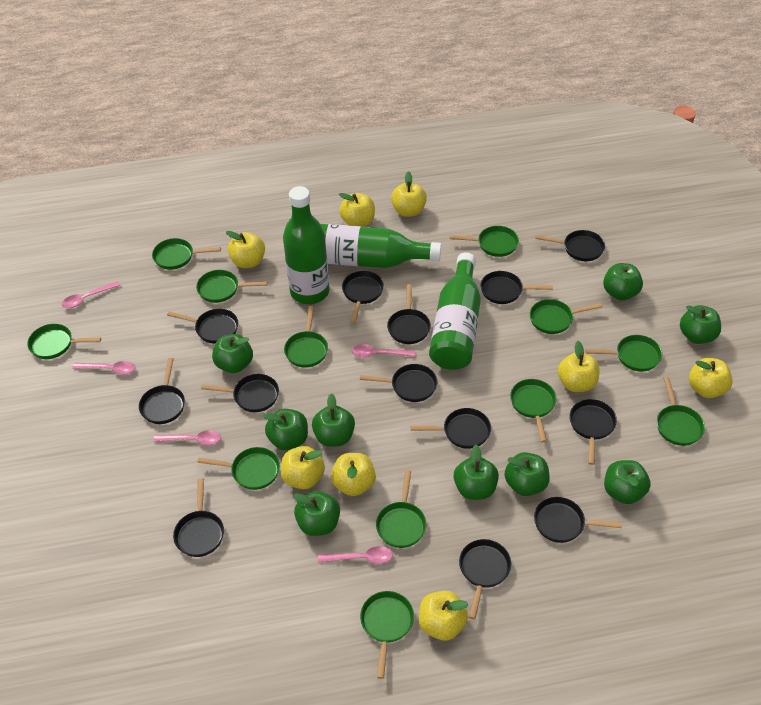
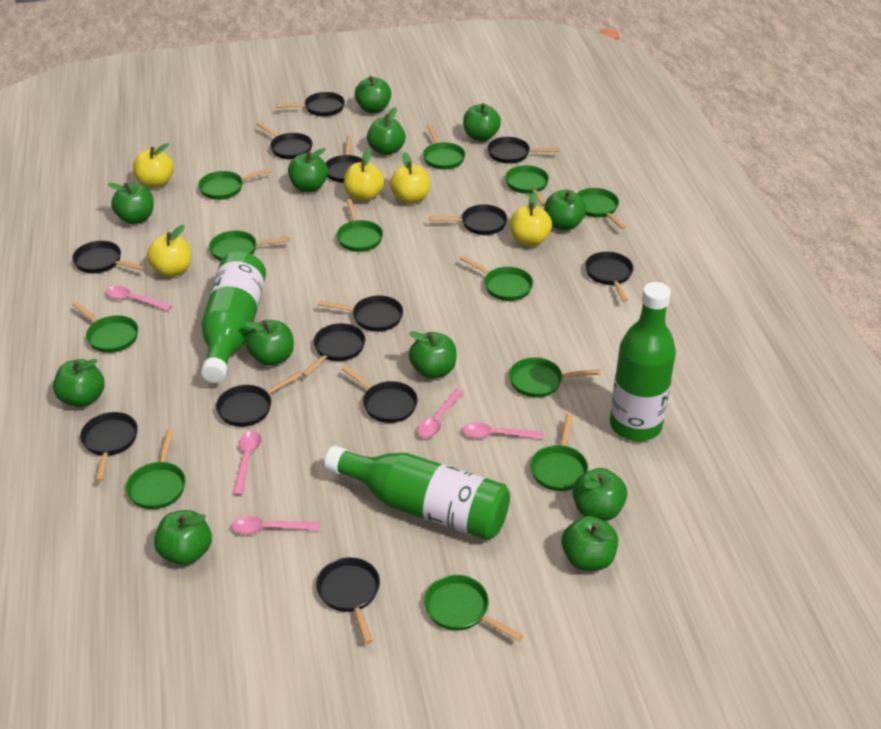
green apple: 9 -> 12
yellow apple: 8 -> 5

